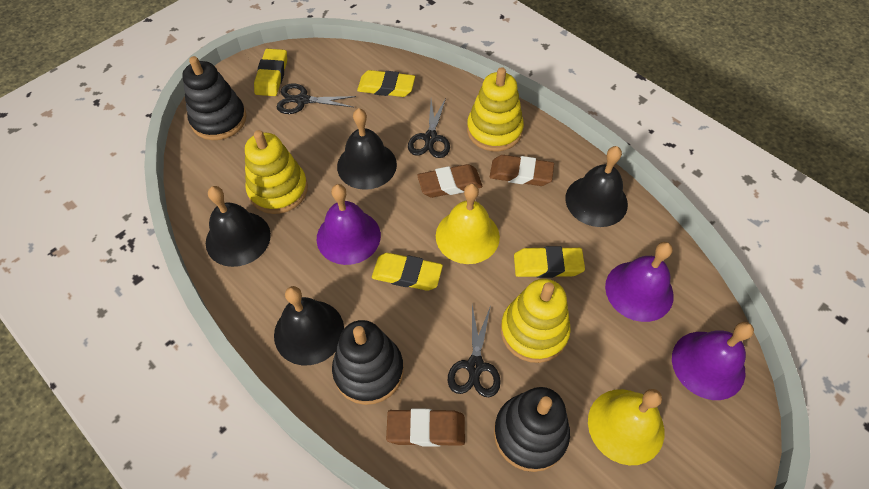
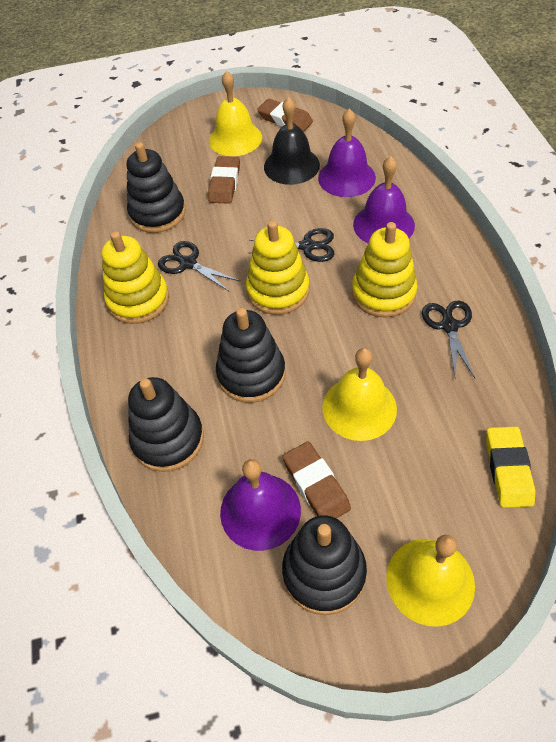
black bell: 4 -> 1
black stacking toy: 3 -> 4
yellow bell: 2 -> 3
yellow eraser: 4 -> 1

